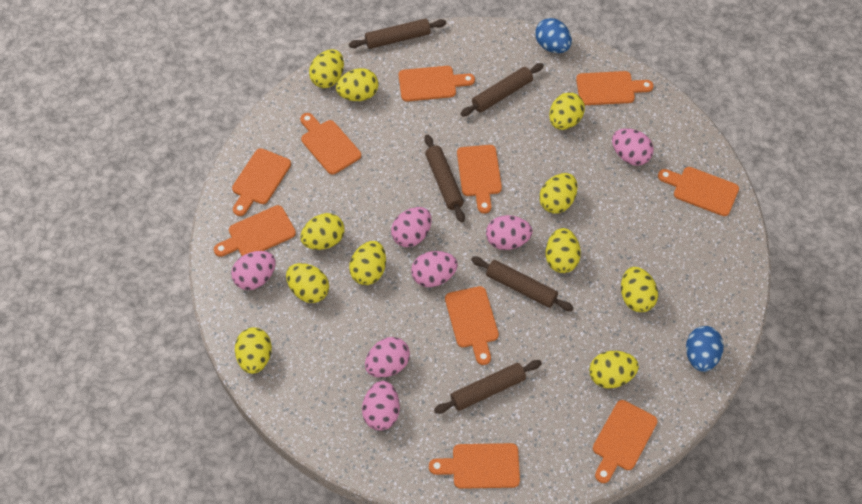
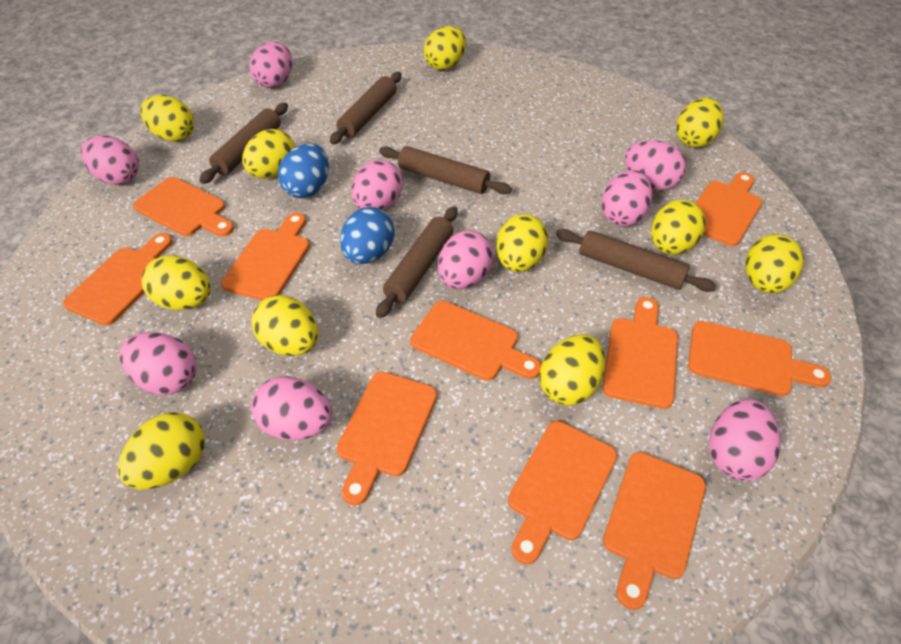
pink egg: 7 -> 9

